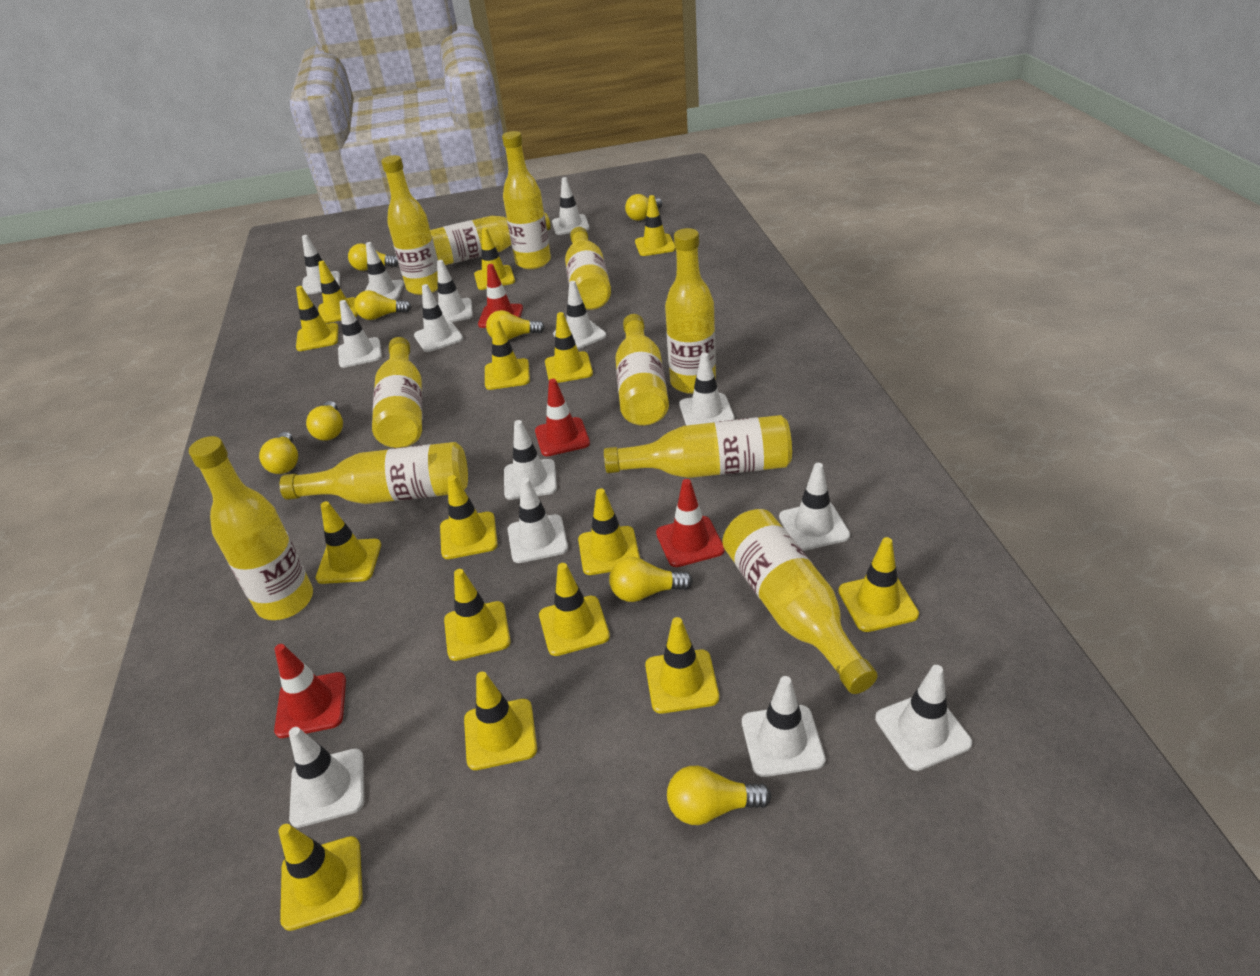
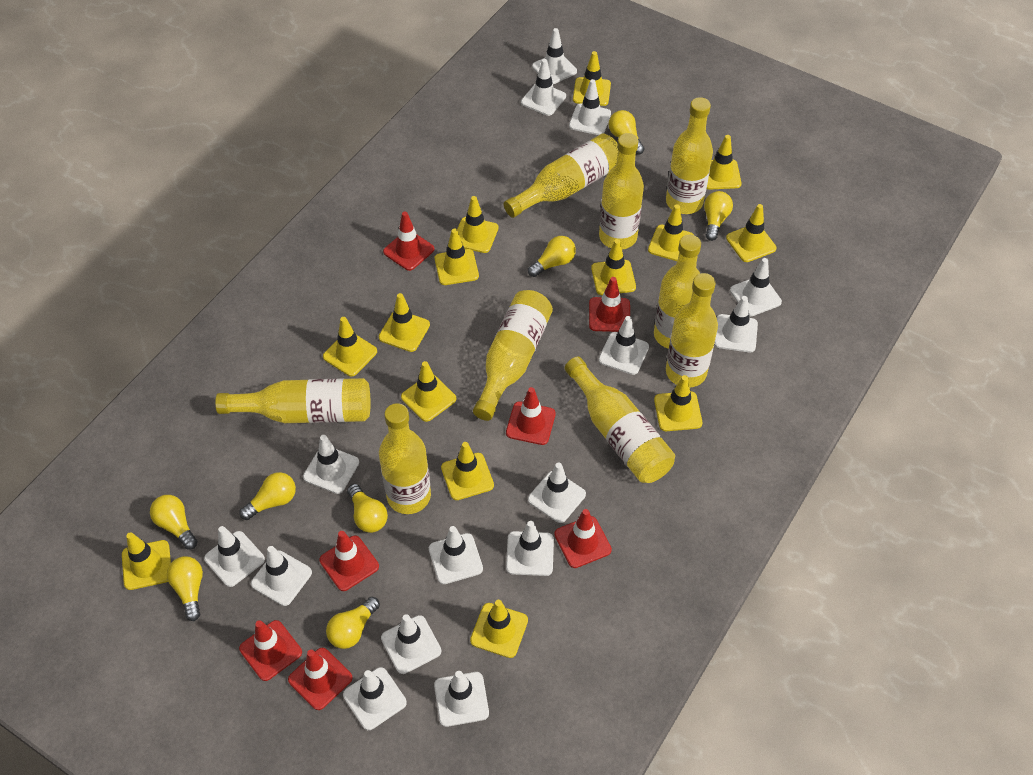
red traffic cone: 4 -> 7
white traffic cone: 14 -> 15
yellow bottle: 11 -> 9
yellow traffic cone: 15 -> 14

